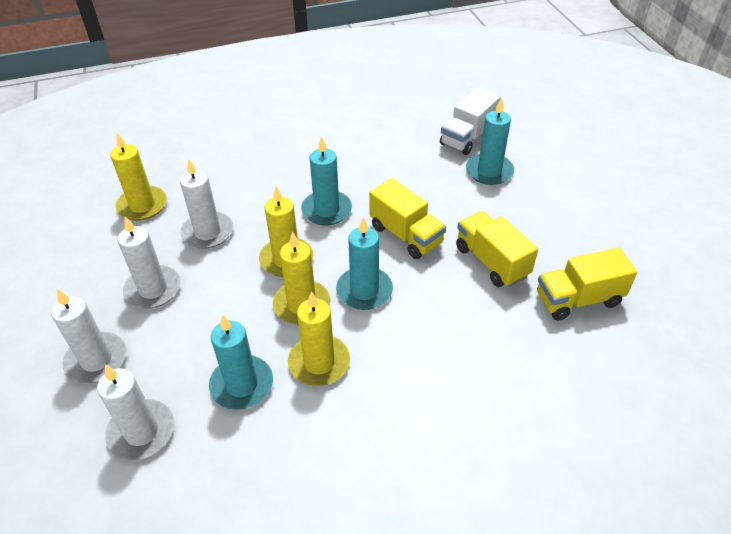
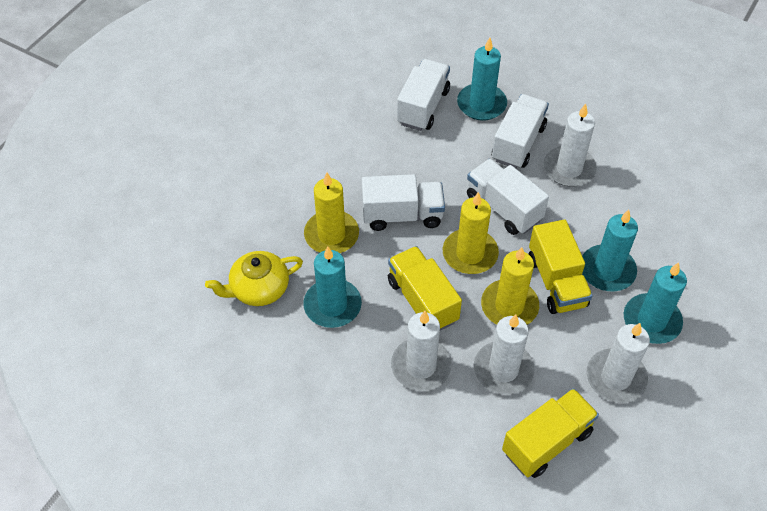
white truck: 1 -> 4
yellow candle: 4 -> 3
yellow teapot: 0 -> 1

